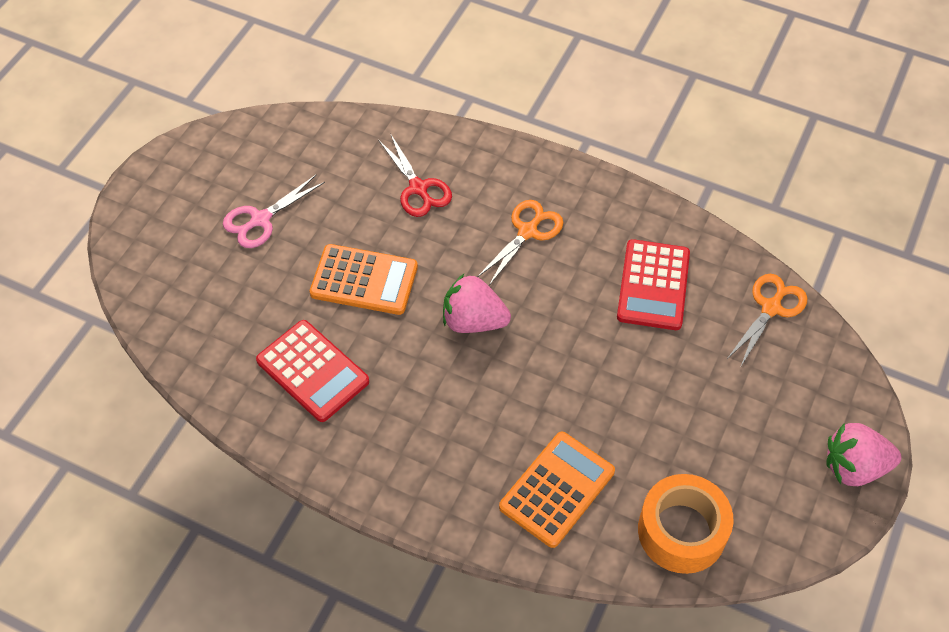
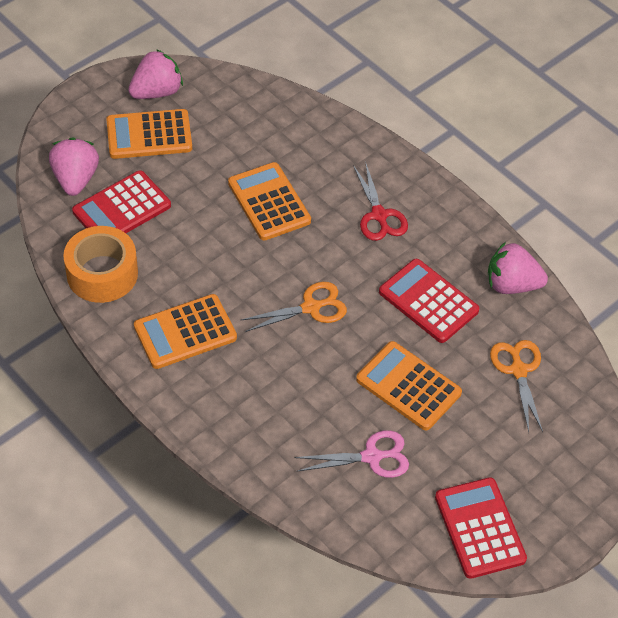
orange calculator: 2 -> 4
pink strawberry: 2 -> 3
red calculator: 2 -> 3

